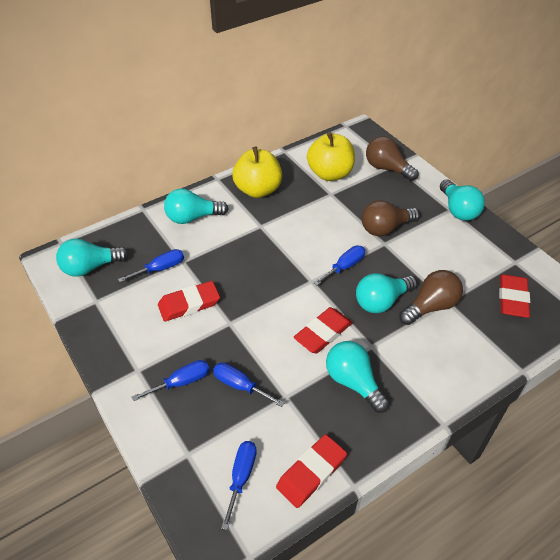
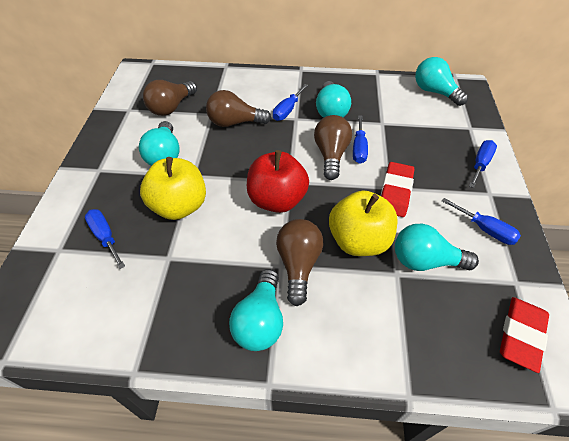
brown light bulb: 3 -> 4
red apple: 0 -> 1
red eraser: 4 -> 2

